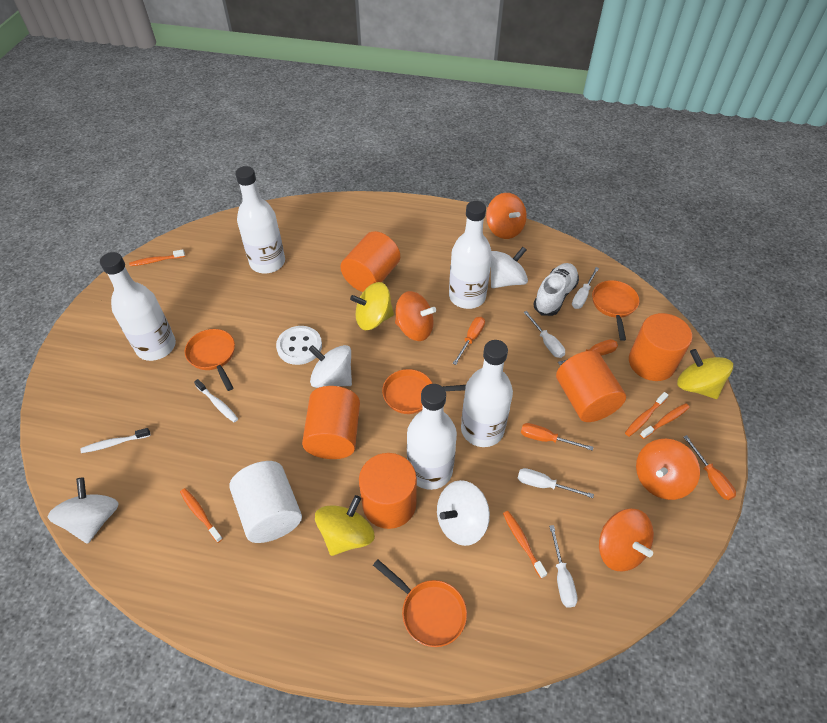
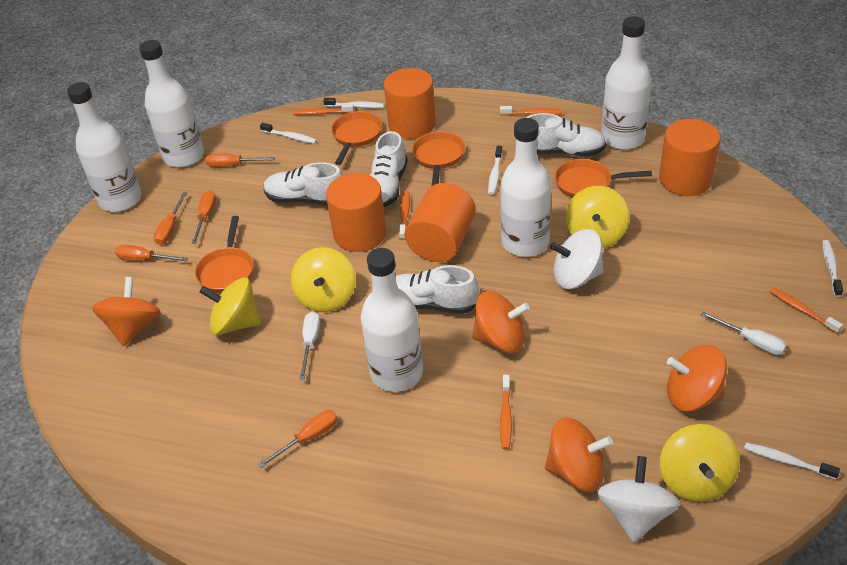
orange cylinder: 5 -> 4
orange screwdriver: 4 -> 5
white button: 1 -> 0
white cylinder: 1 -> 0
white screwdriver: 4 -> 2
white shoe: 1 -> 4
white spinning top: 4 -> 2
white toothbrush: 2 -> 5
yellow spinning top: 3 -> 4

